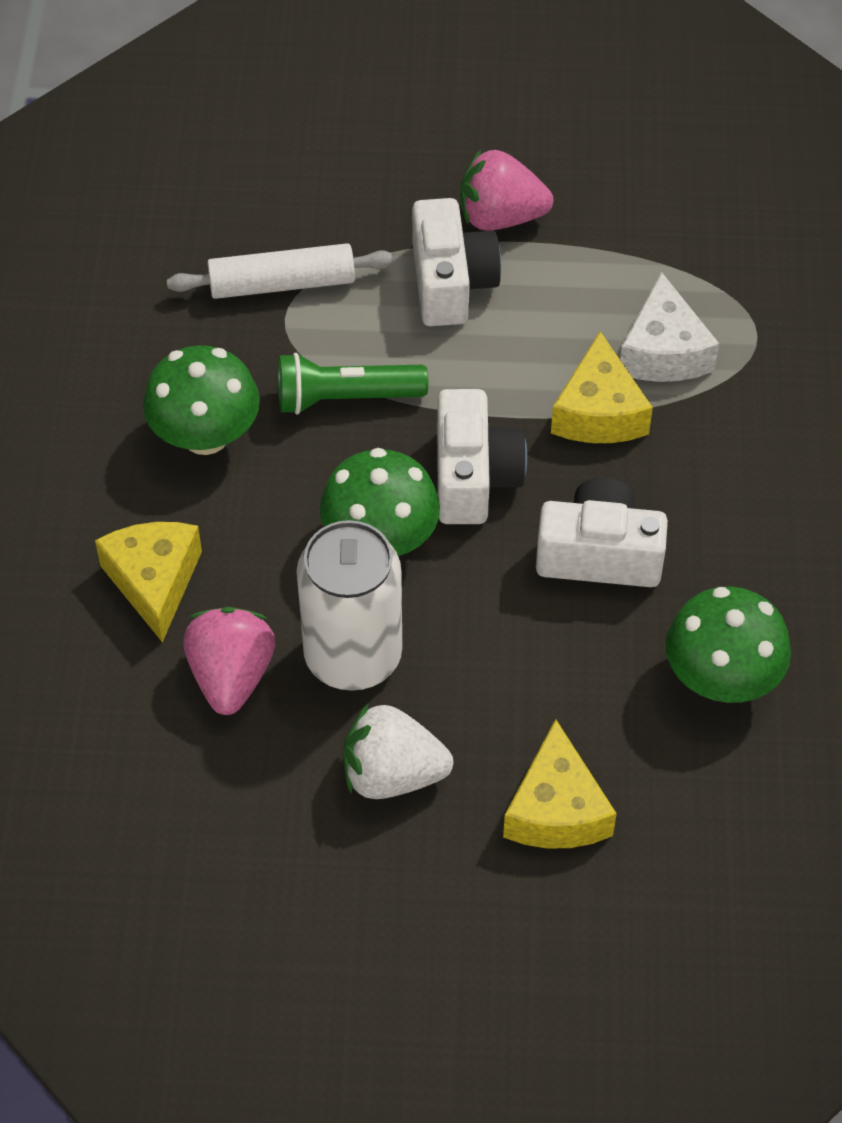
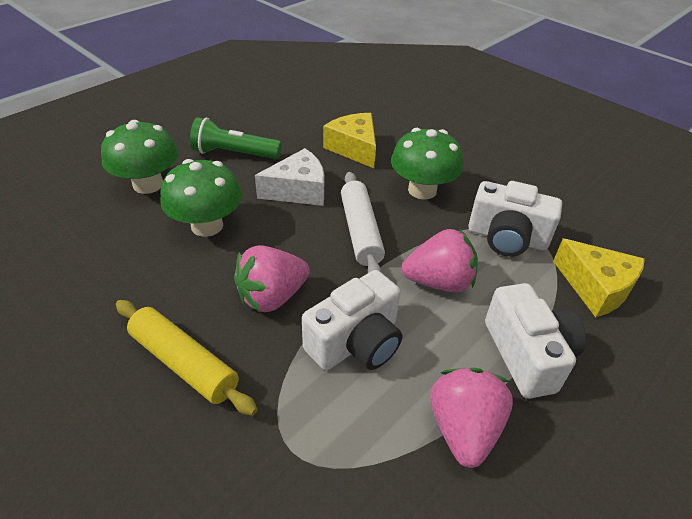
pink strawberry: 2 -> 3
white can: 1 -> 0
white strawberry: 1 -> 0
yellow cheese: 3 -> 2
yellow rolling pin: 0 -> 1

